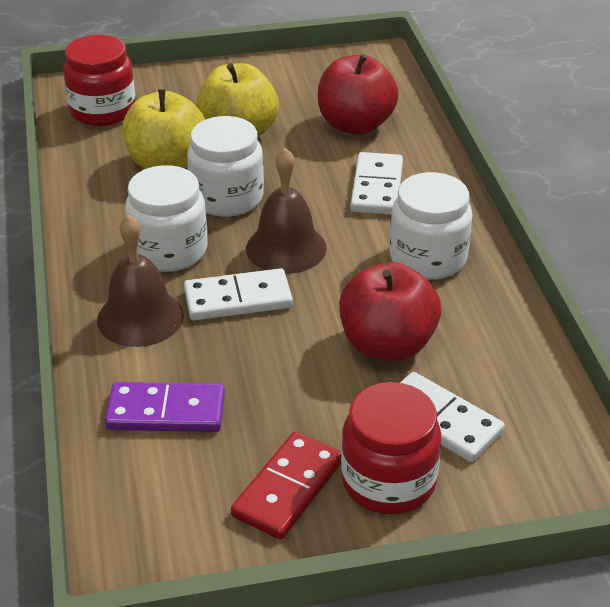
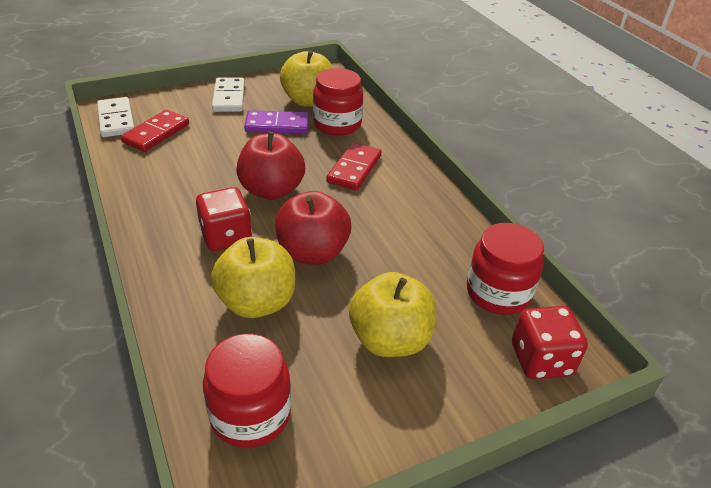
brown bell: 2 -> 0
red dice: 0 -> 2
red domino: 1 -> 2
red jar: 2 -> 3
white domino: 3 -> 2
white jar: 3 -> 0
yellow apple: 2 -> 3

